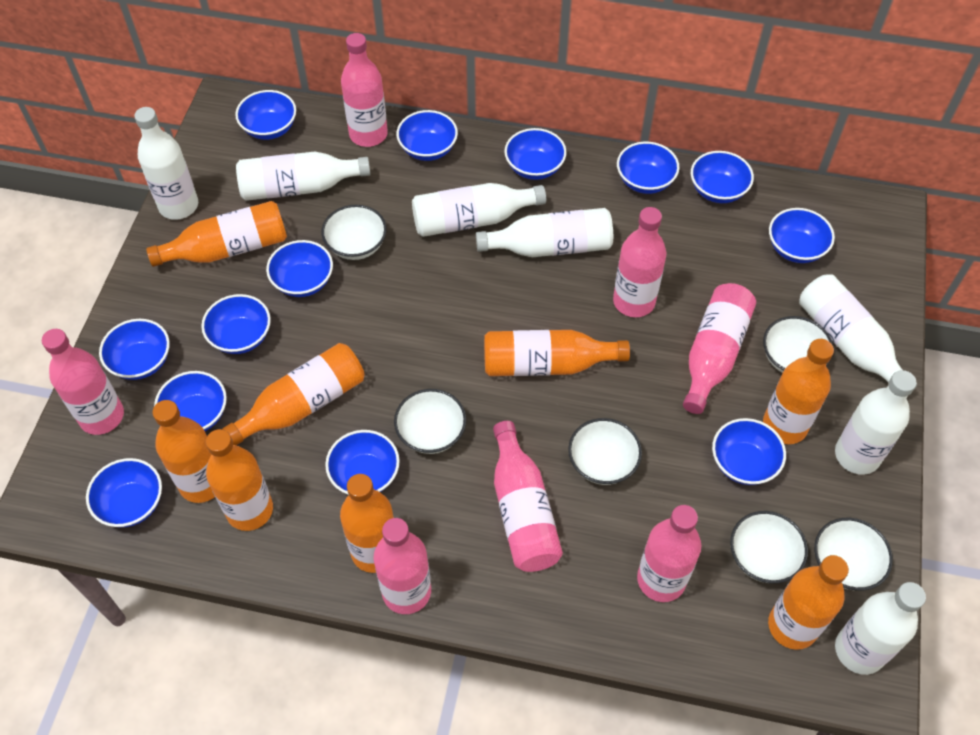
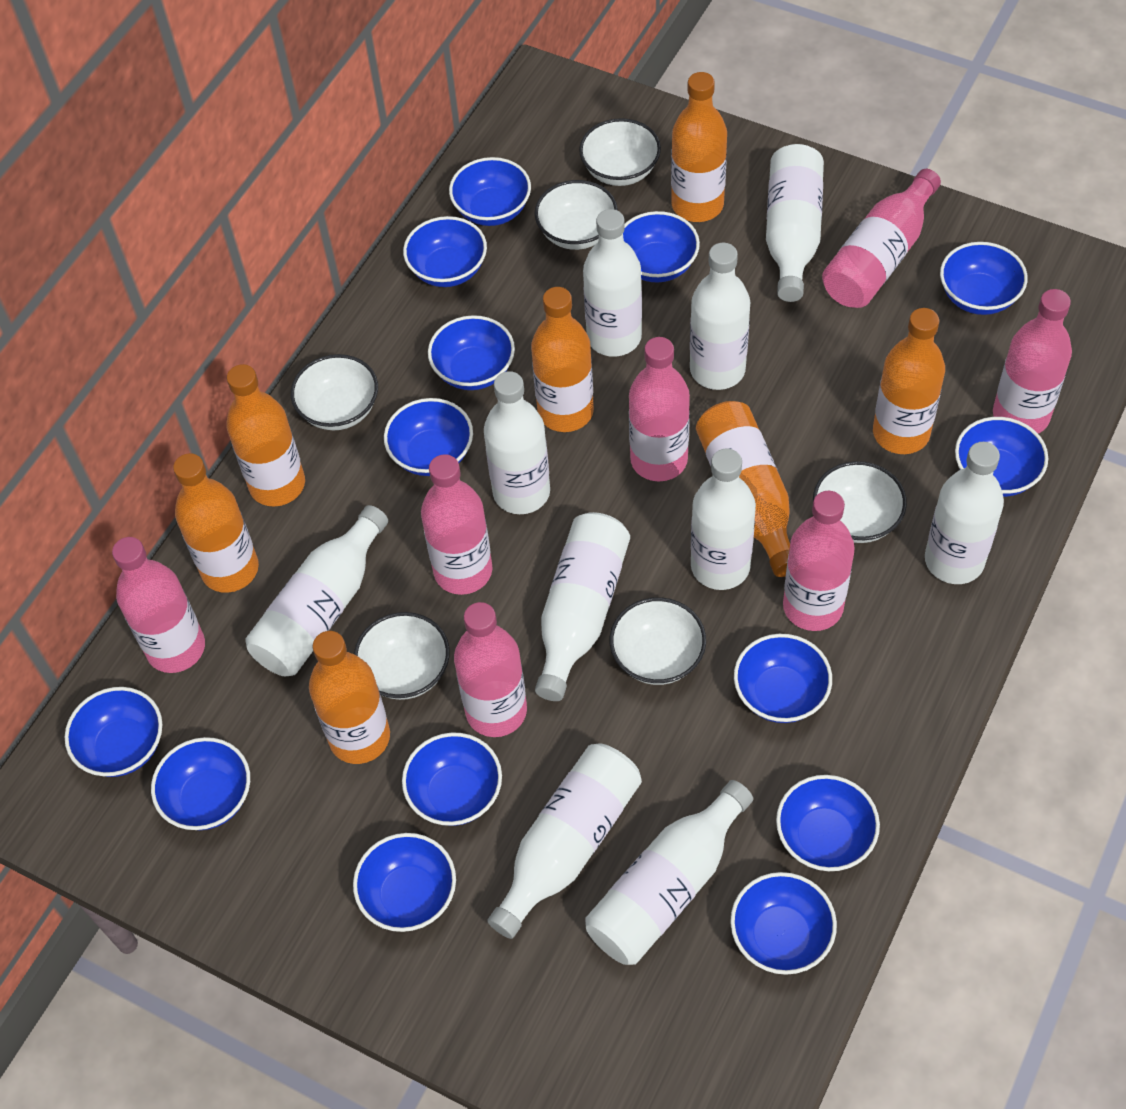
blue bowl: 13 -> 14
orange bottle: 8 -> 7
white bottle: 7 -> 10

